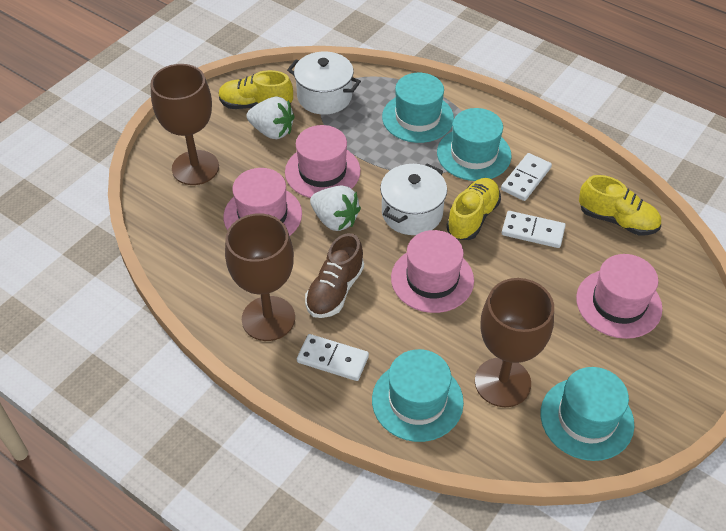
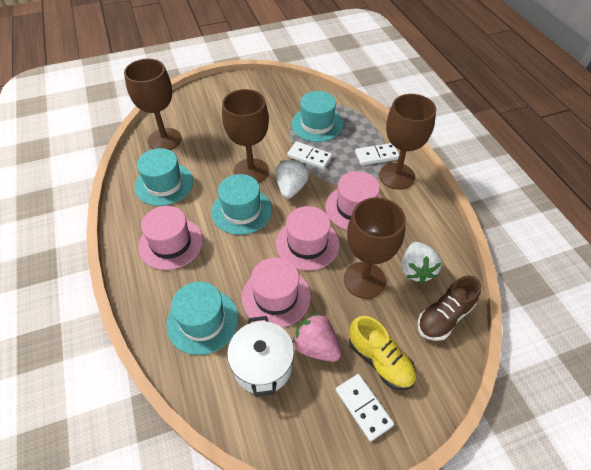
brown goblet: 3 -> 4
pink strawberry: 0 -> 1
white pot: 2 -> 1
yellow shoe: 3 -> 1

